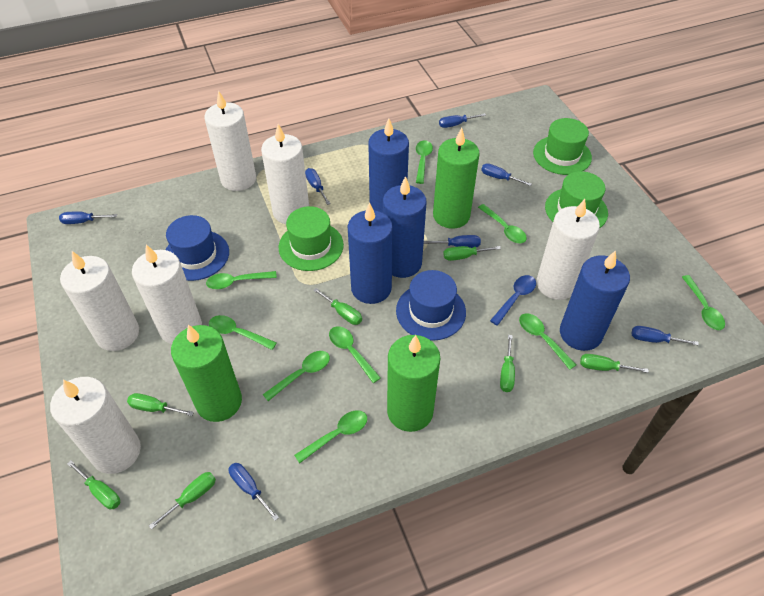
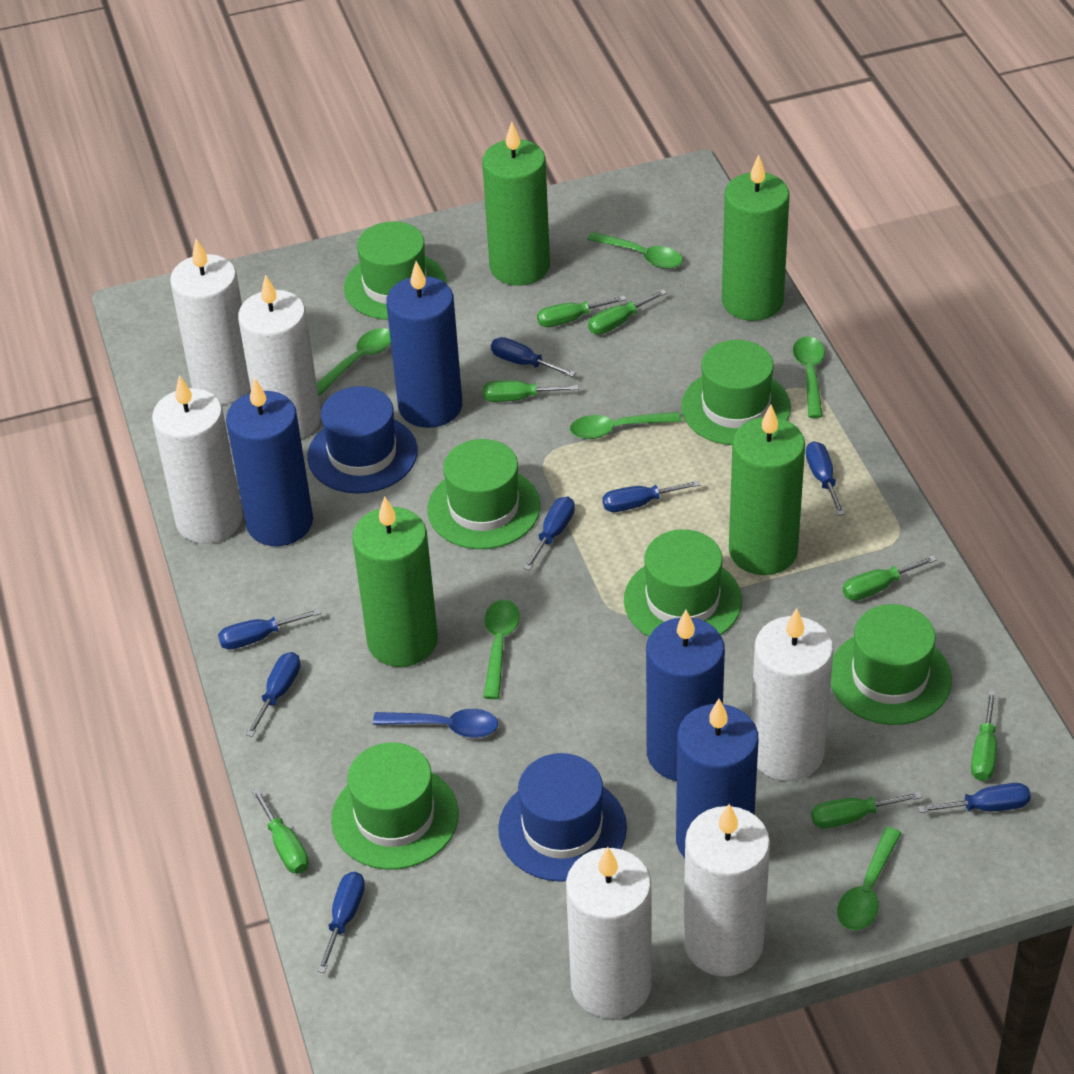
blue screwdriver: 7 -> 8
green candle: 3 -> 4
green hat: 3 -> 6
green spoon: 9 -> 6

